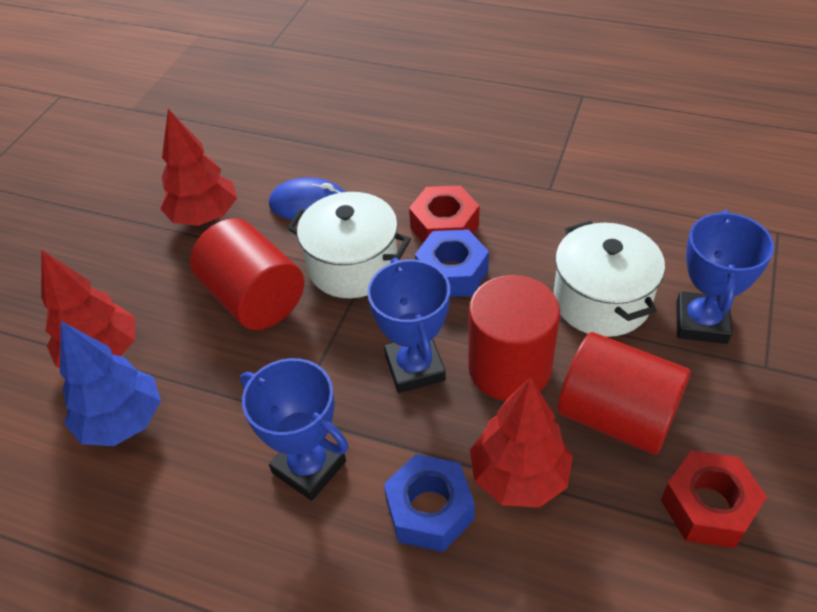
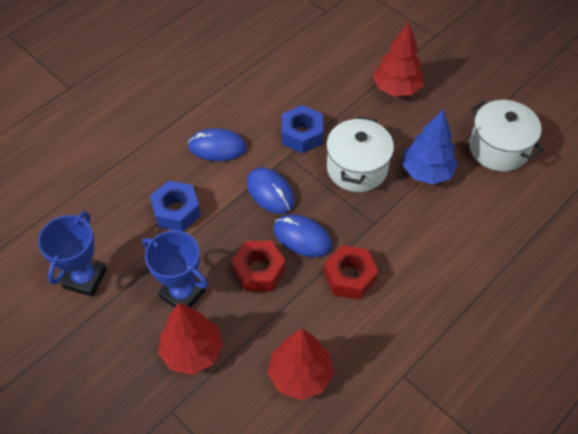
blue mouse: 1 -> 3
blue trophy: 3 -> 2
red cylinder: 3 -> 0

